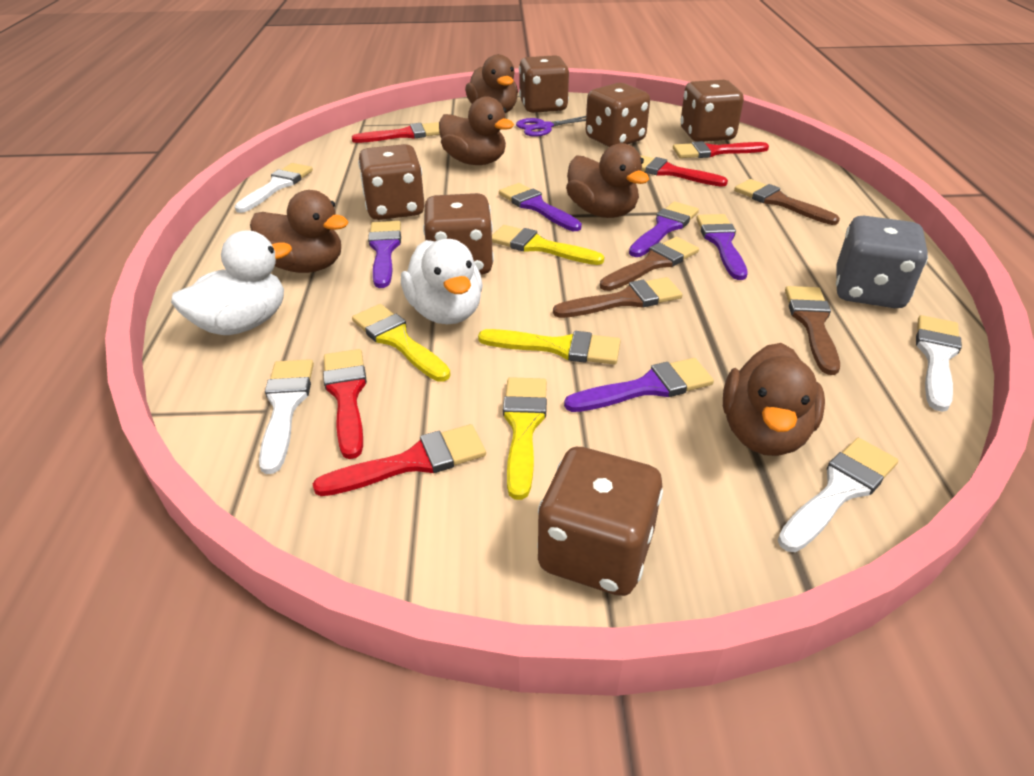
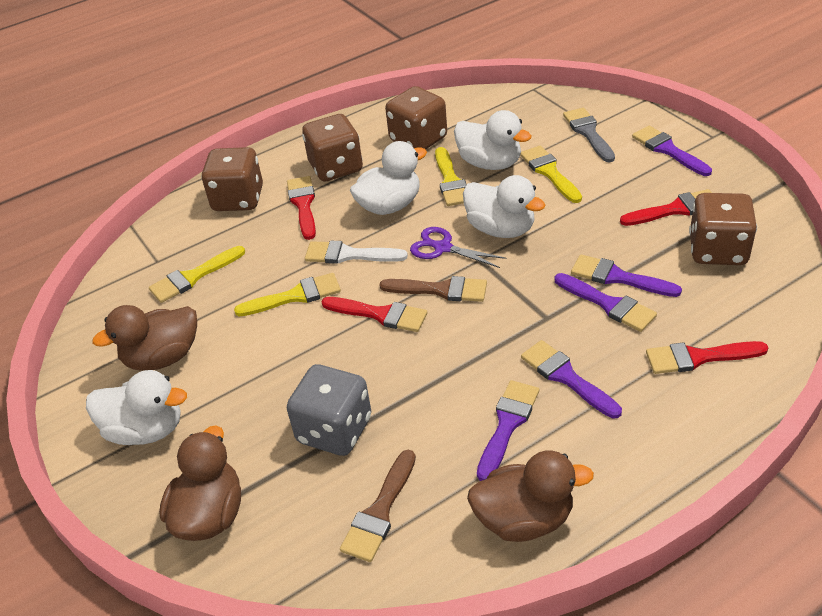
brown brush: 4 -> 2
brown dice: 6 -> 4
brown duck: 5 -> 3
grey brush: 0 -> 1
red brush: 5 -> 4
white brush: 4 -> 1
white duck: 2 -> 4

